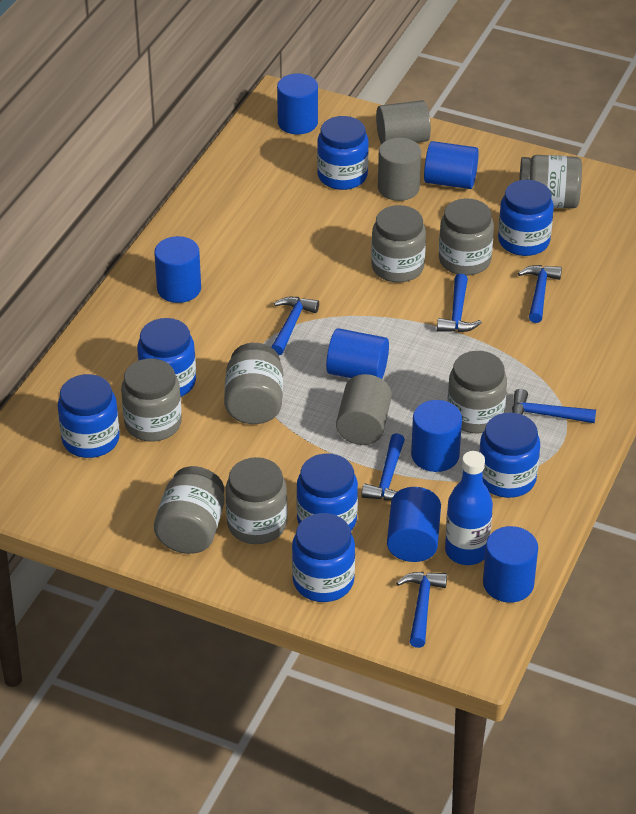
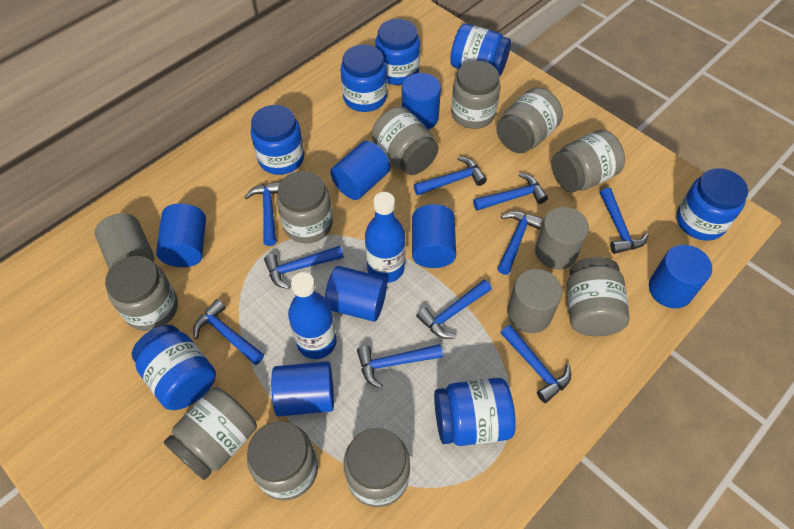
blue bottle: 1 -> 2
blue hammer: 6 -> 10
grey jar: 8 -> 10

